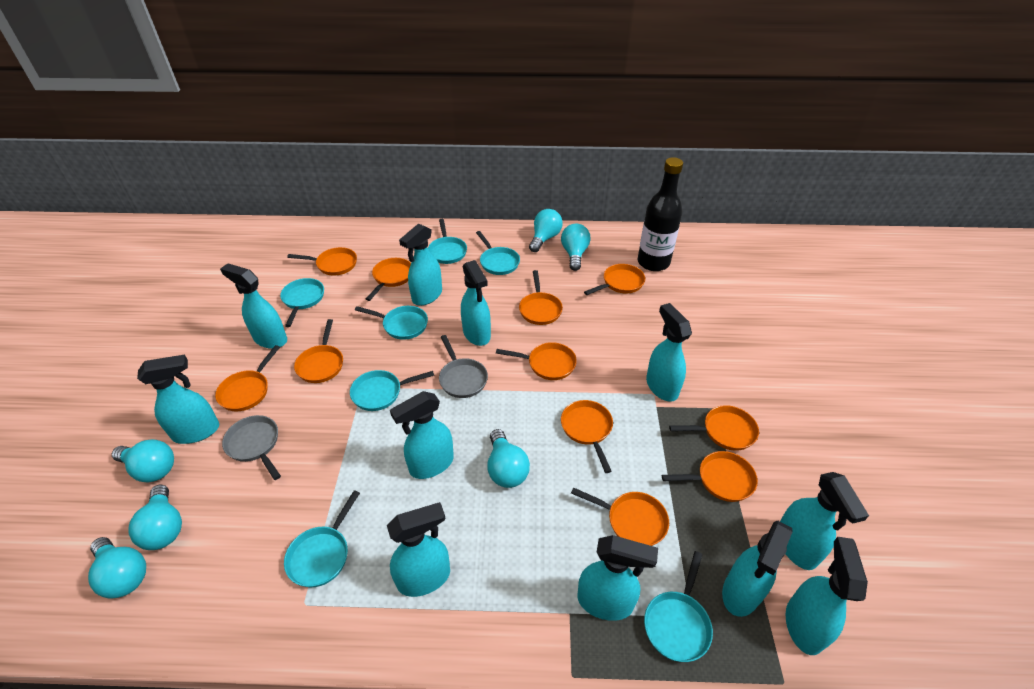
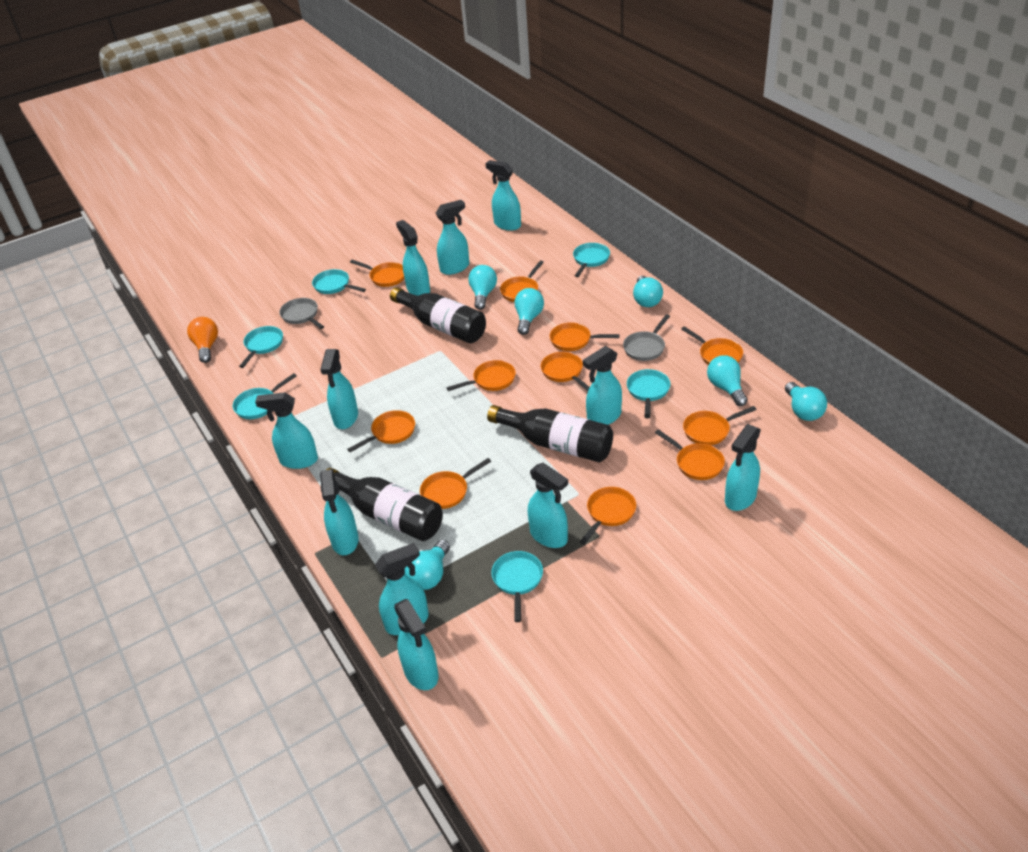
black bottle: 1 -> 3
orange light bulb: 0 -> 1
turquoise pan: 7 -> 6

